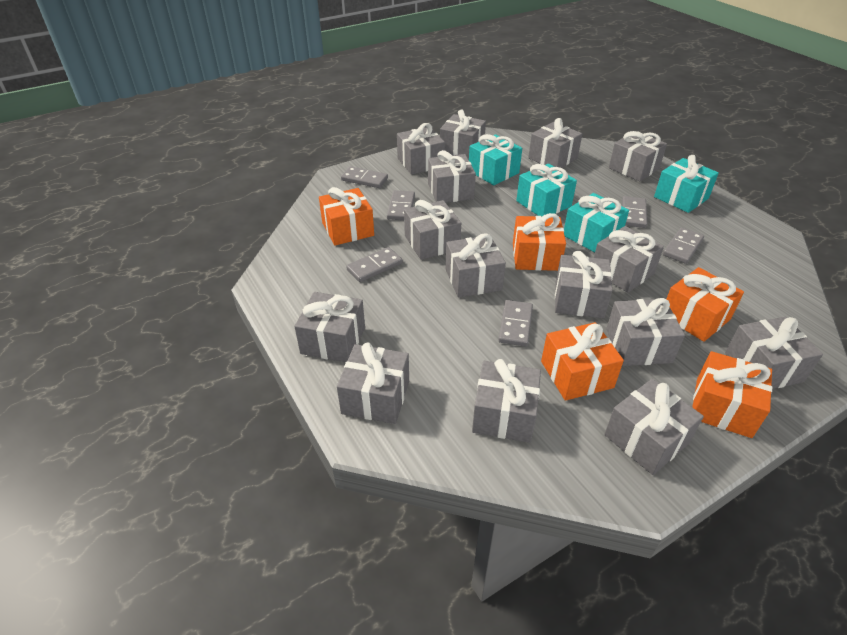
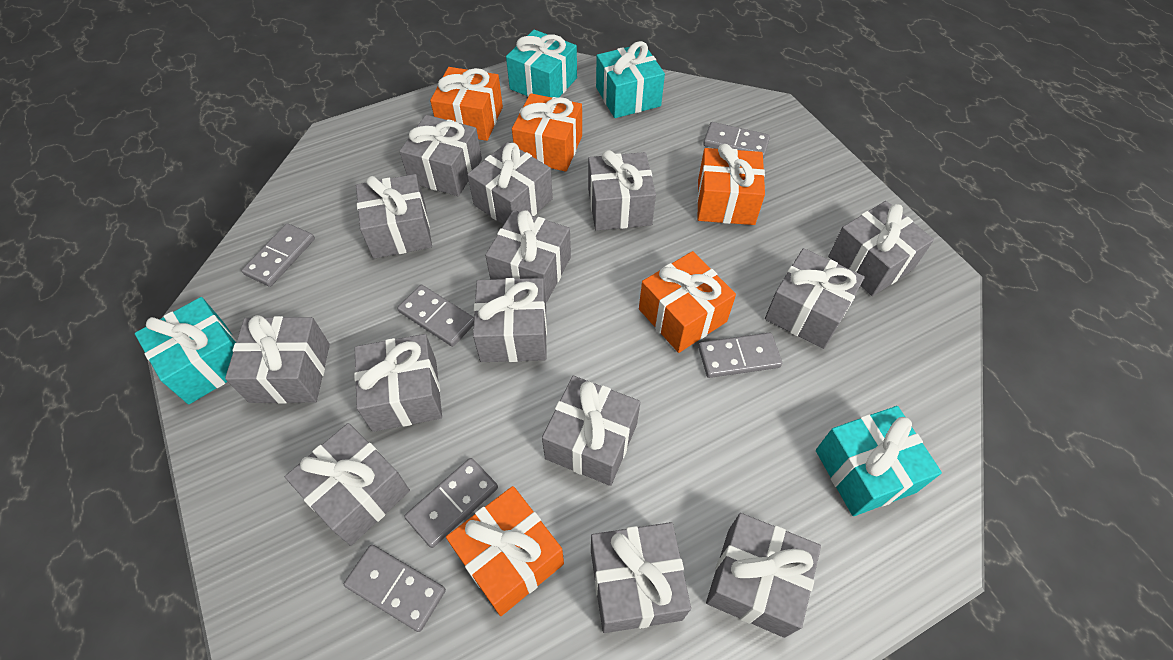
grey gift: 15 -> 14

